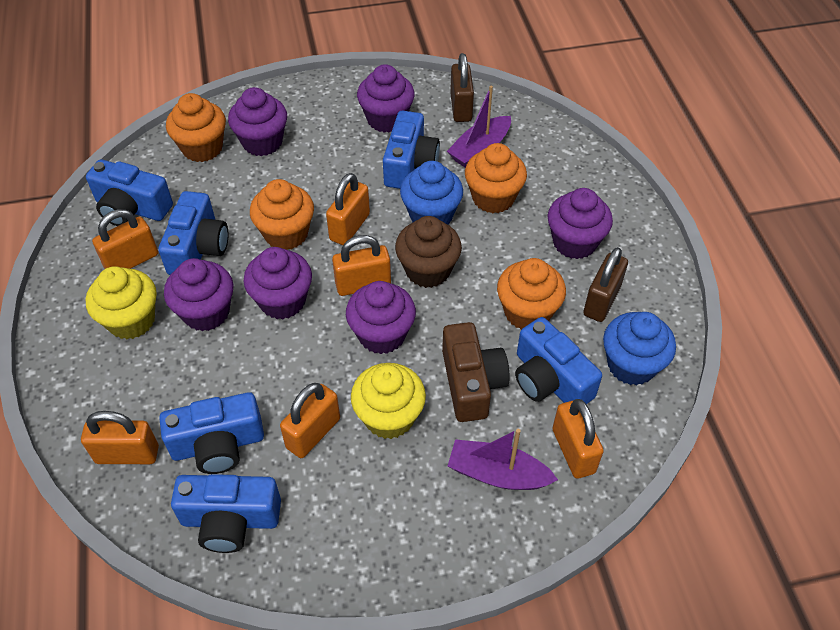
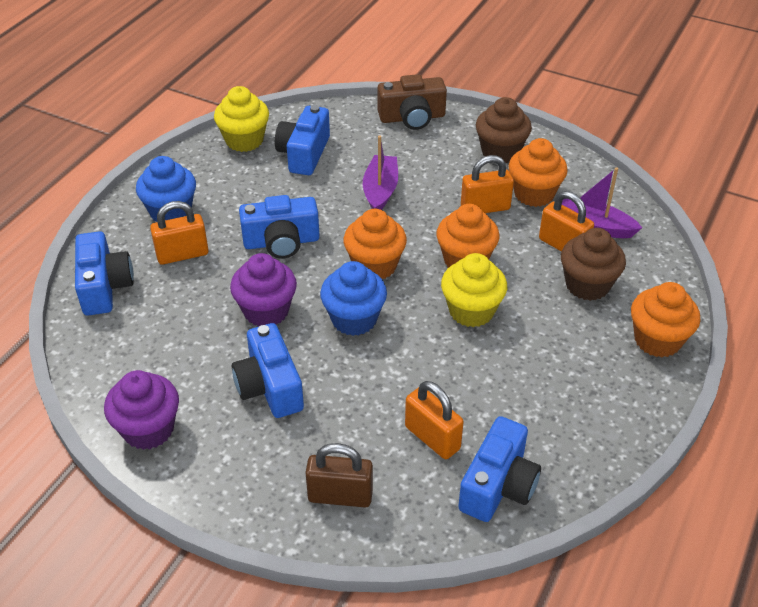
blue camera: 6 -> 5
brown cupcake: 1 -> 2
brown padlock: 2 -> 1
orange padlock: 6 -> 4
purple cupcake: 6 -> 2

